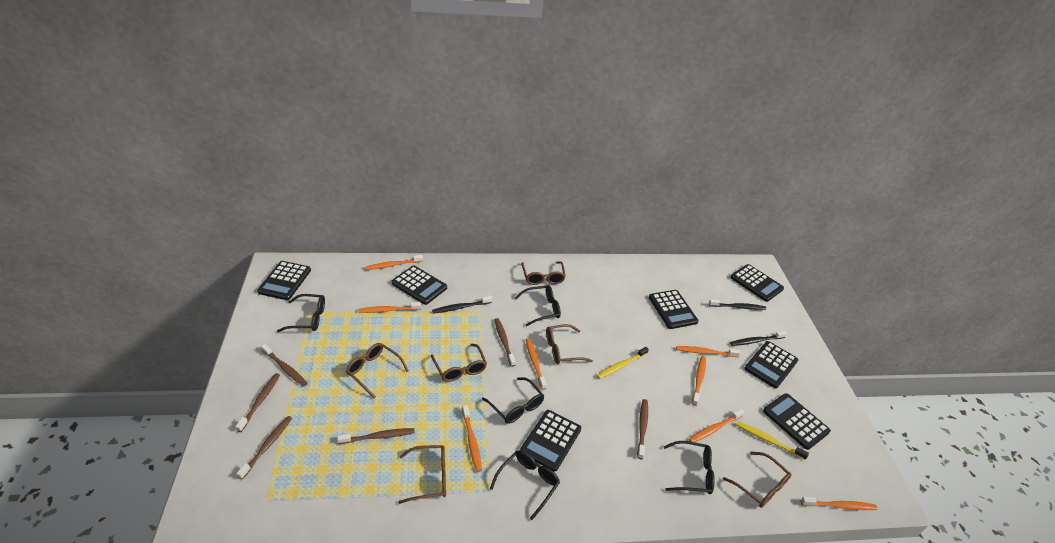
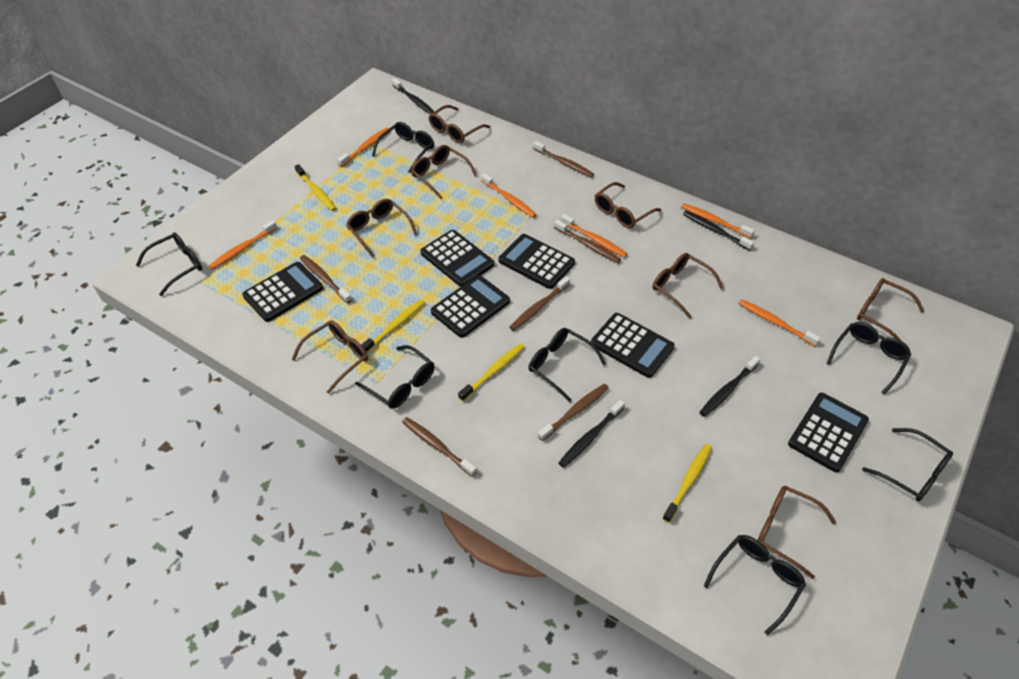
black calculator: 7 -> 6
black glasses: 5 -> 7
black toothbrush: 3 -> 4
brown glasses: 6 -> 8
orange toothbrush: 8 -> 6
yellow toothbrush: 2 -> 4

